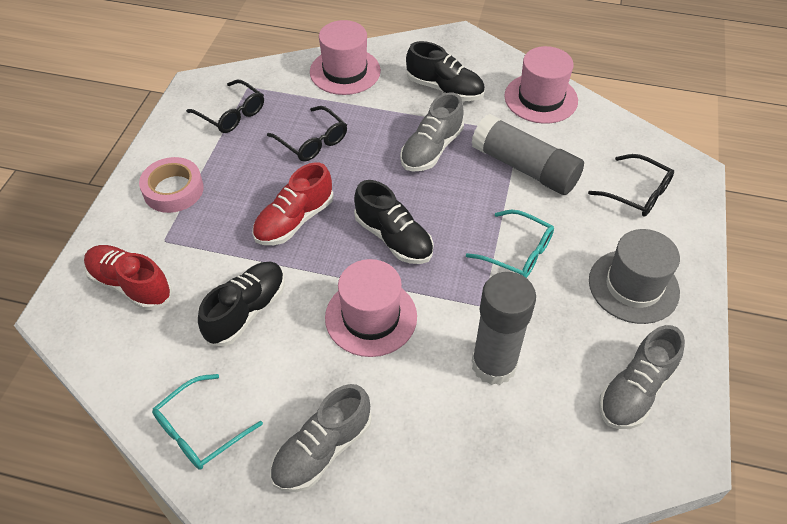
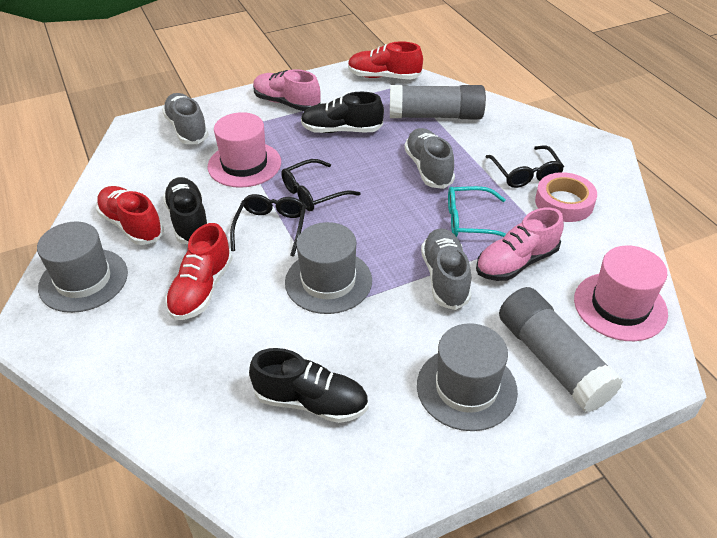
grey hat: 1 -> 3
pink hat: 3 -> 2
pink shoe: 0 -> 2
red shoe: 2 -> 3
turquoise glasses: 2 -> 1

